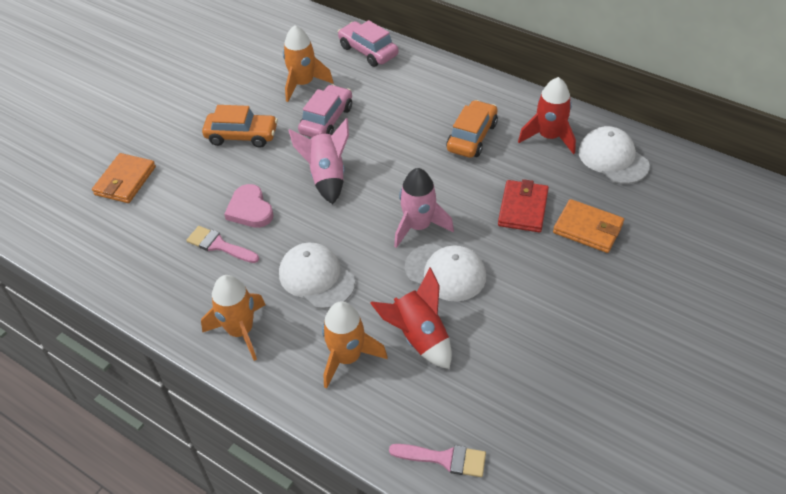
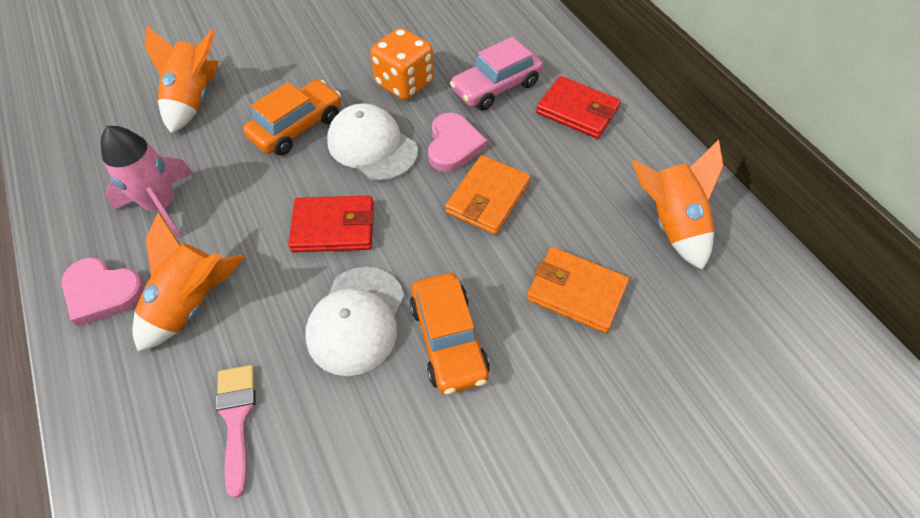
orange dice: 0 -> 1
pink brush: 2 -> 1
pink car: 2 -> 1
pink heart: 1 -> 2
pink rocket: 2 -> 1
red rocket: 2 -> 0
red wallet: 1 -> 2
white cap: 3 -> 2

